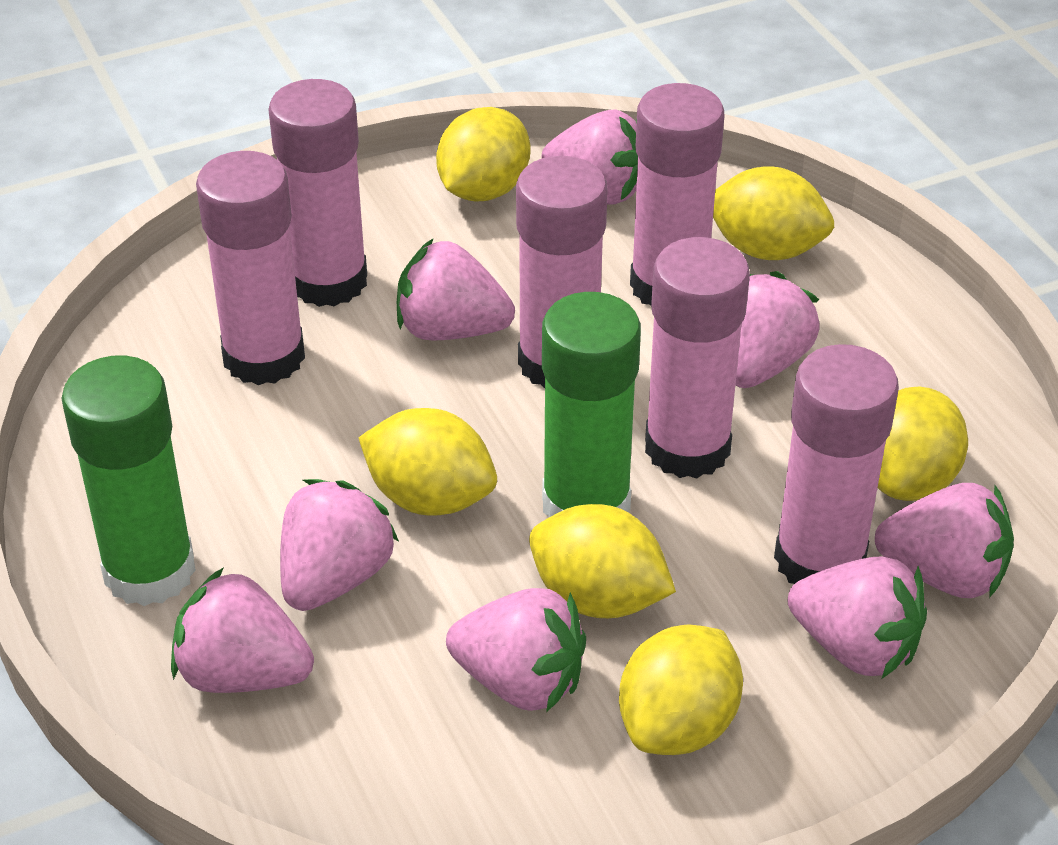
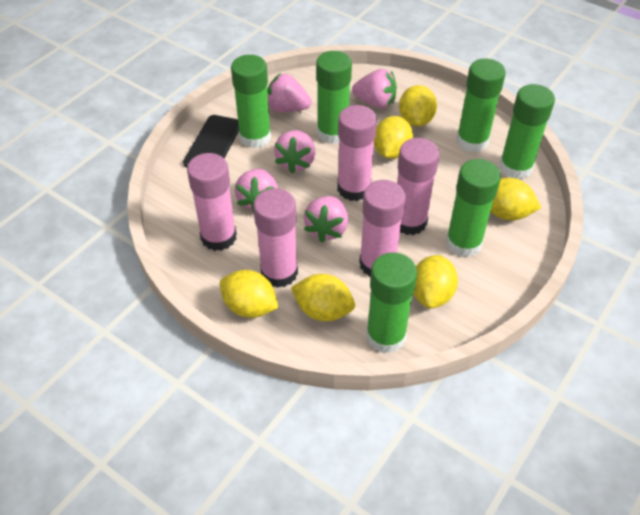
black phone: 0 -> 1
green glue stick: 2 -> 6
pink glue stick: 6 -> 5
pink strawberry: 8 -> 5

